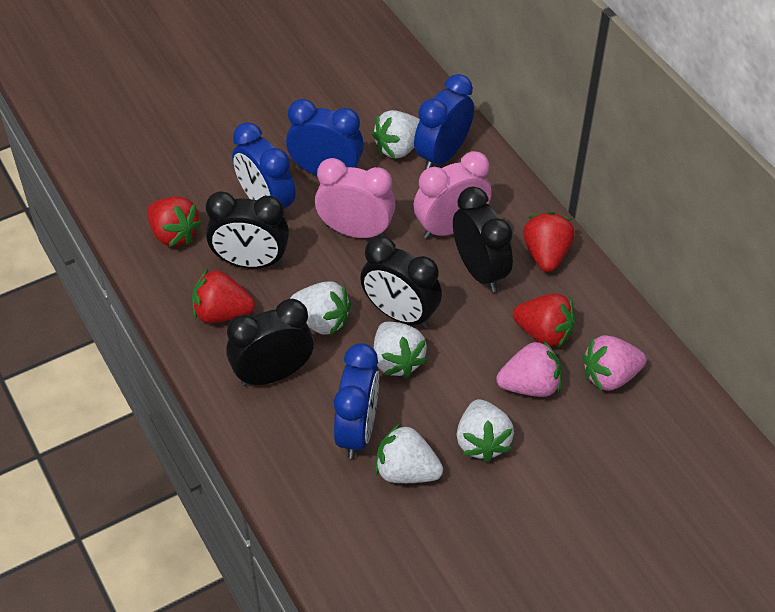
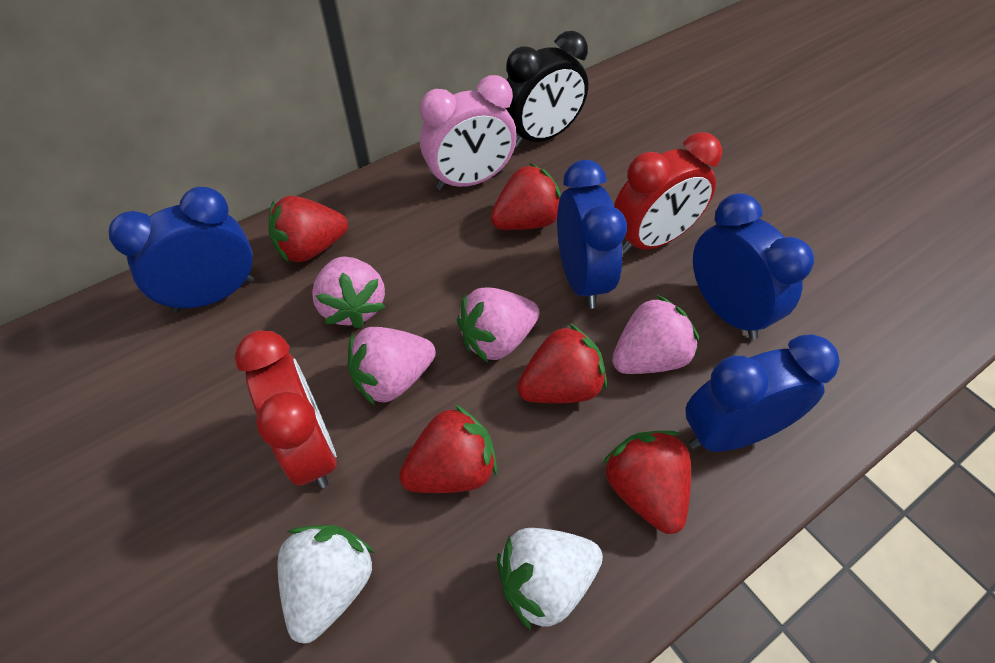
black clock: 4 -> 1
pink clock: 2 -> 1
pink strawberry: 2 -> 4
red clock: 0 -> 2
red strawberry: 4 -> 5
white strawberry: 5 -> 2

